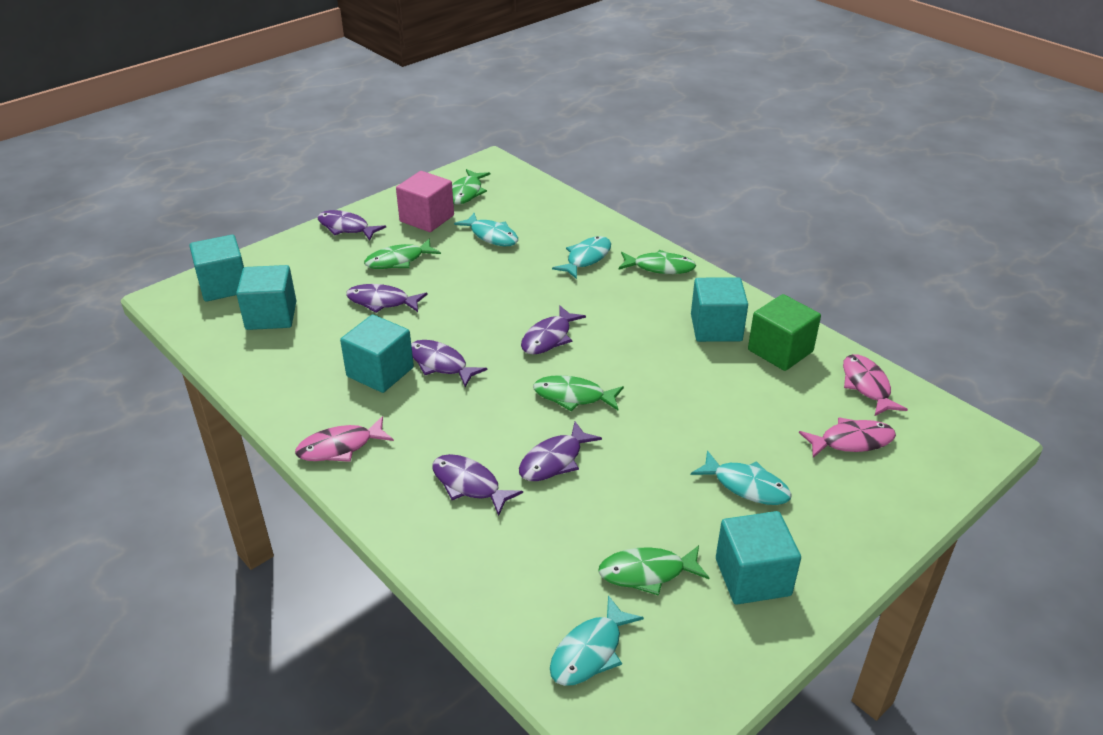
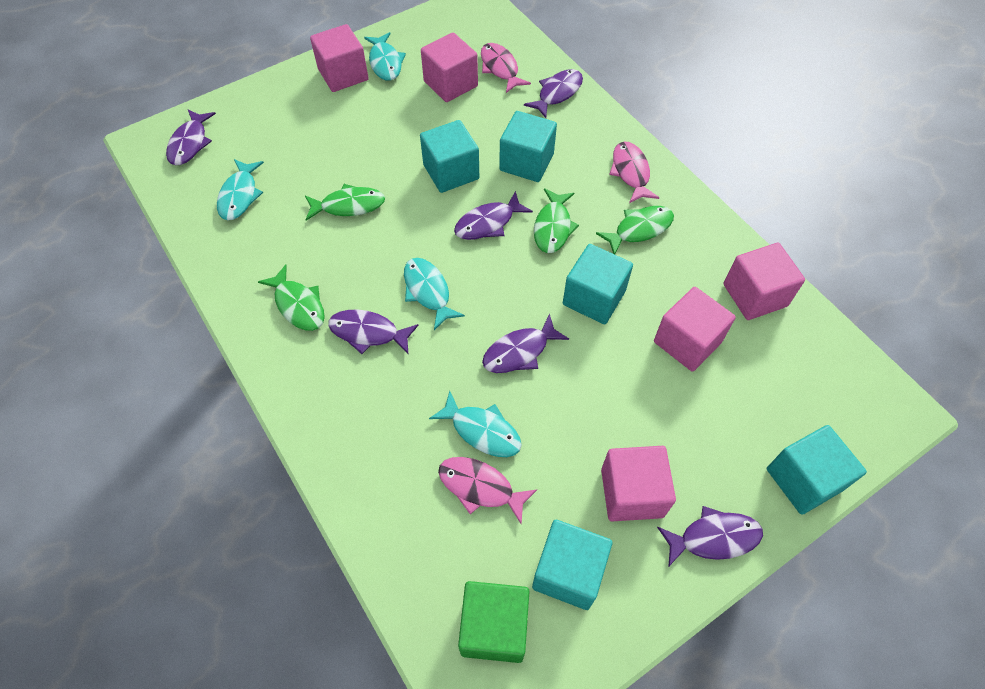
green fish: 5 -> 4
pink cube: 1 -> 5

